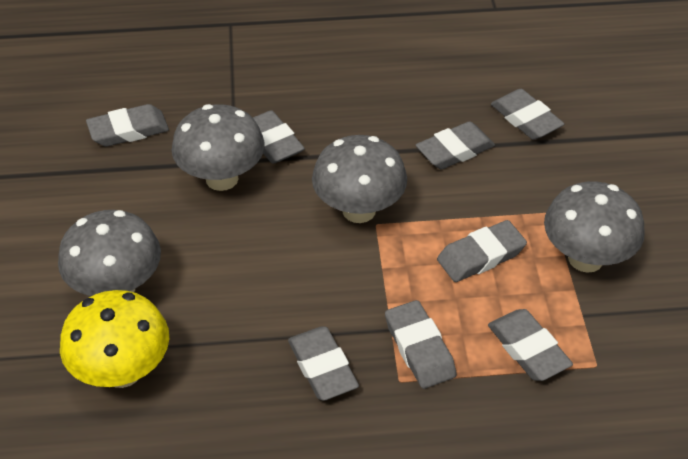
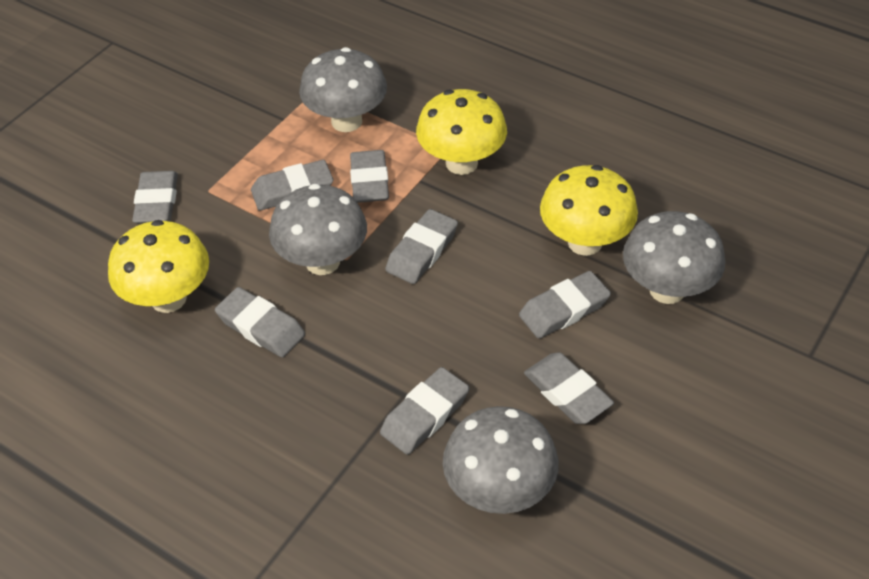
yellow mushroom: 1 -> 3

